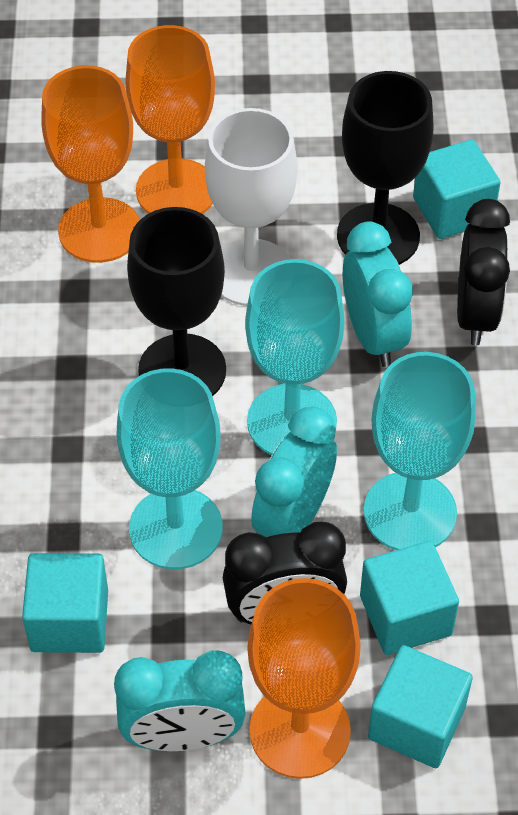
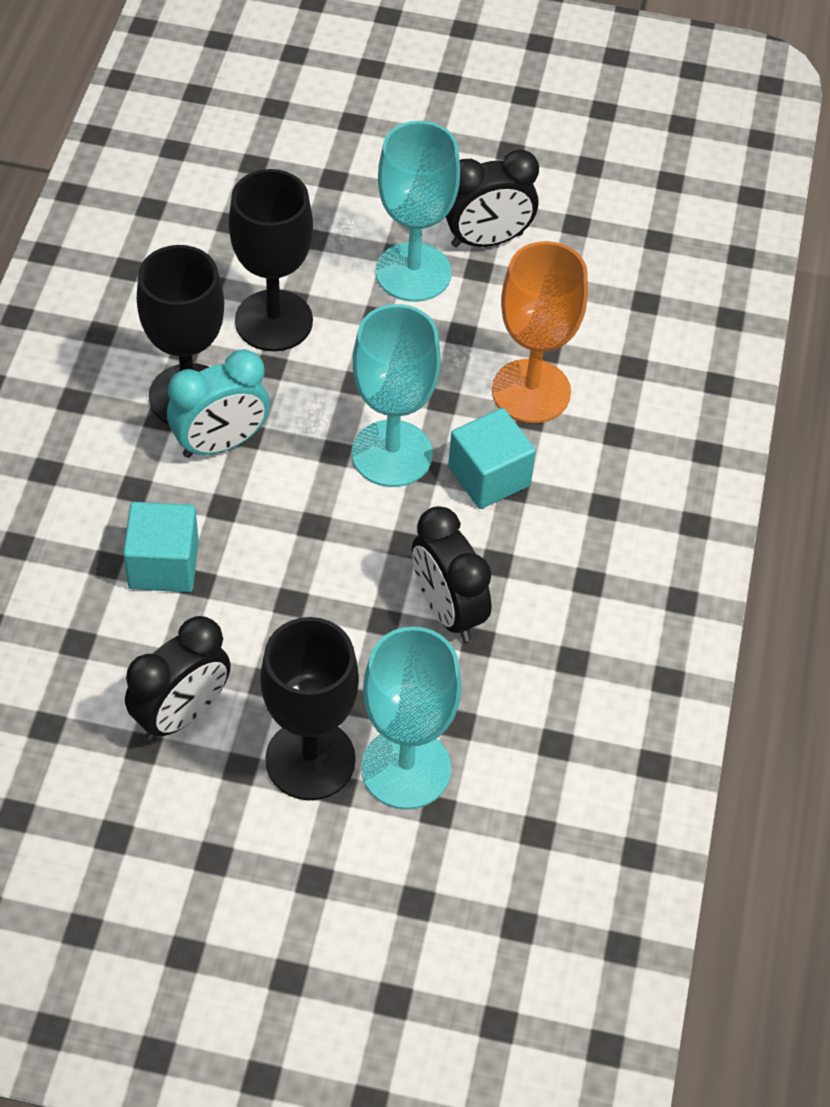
black clock: 2 -> 3
black goblet: 2 -> 3
orange goblet: 3 -> 1
turquoise clock: 3 -> 1
turquoise cube: 4 -> 2
white goblet: 1 -> 0

